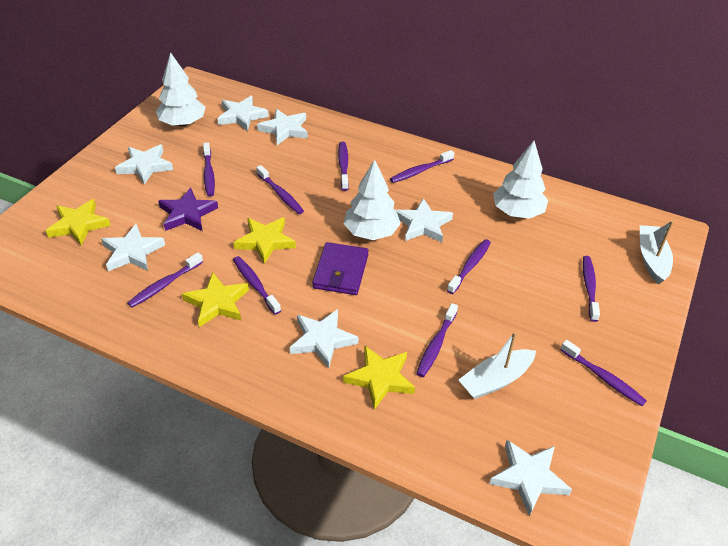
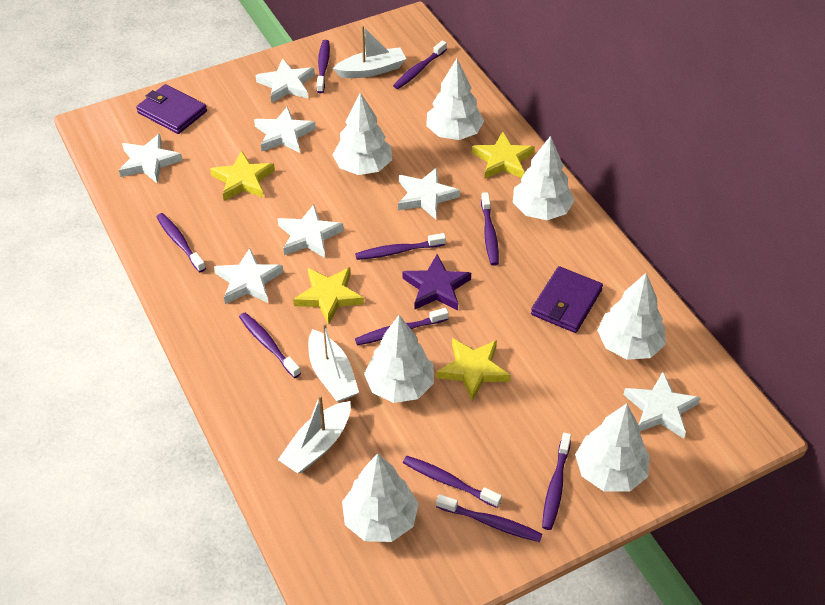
purple wallet: 1 -> 2
white boat: 2 -> 3
white tree: 3 -> 7

